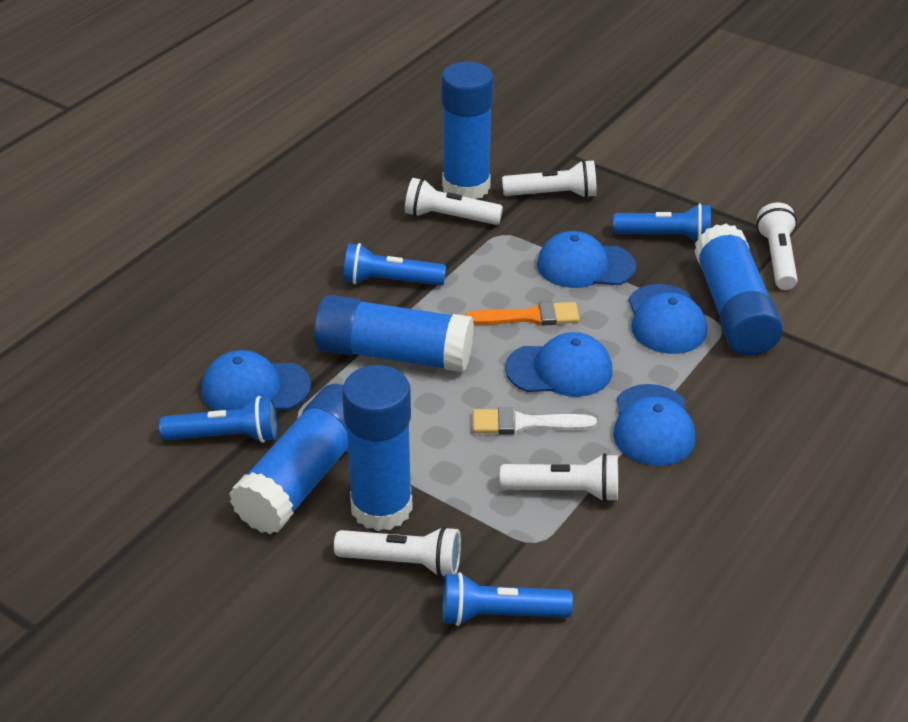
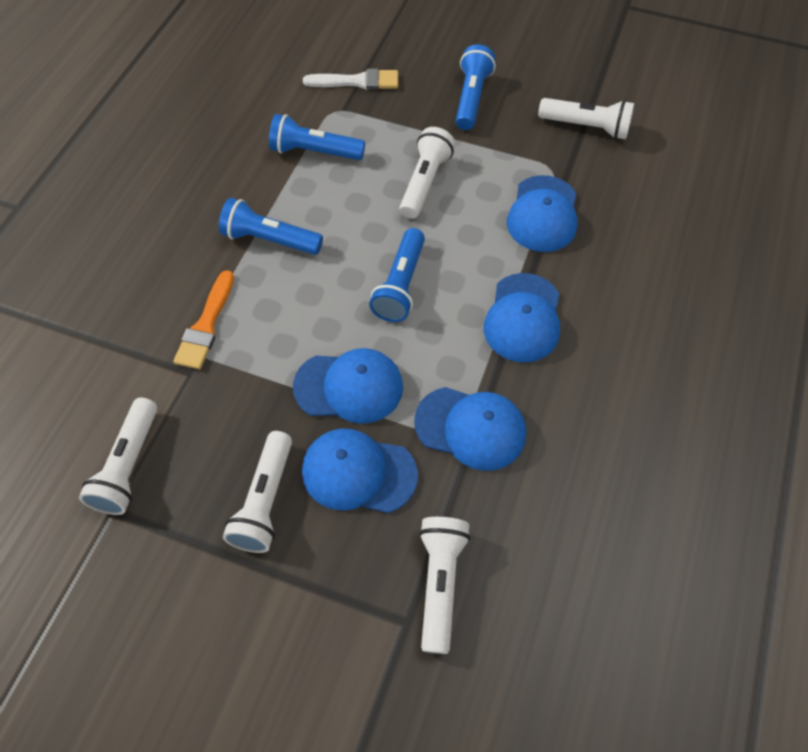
blue glue stick: 5 -> 0

